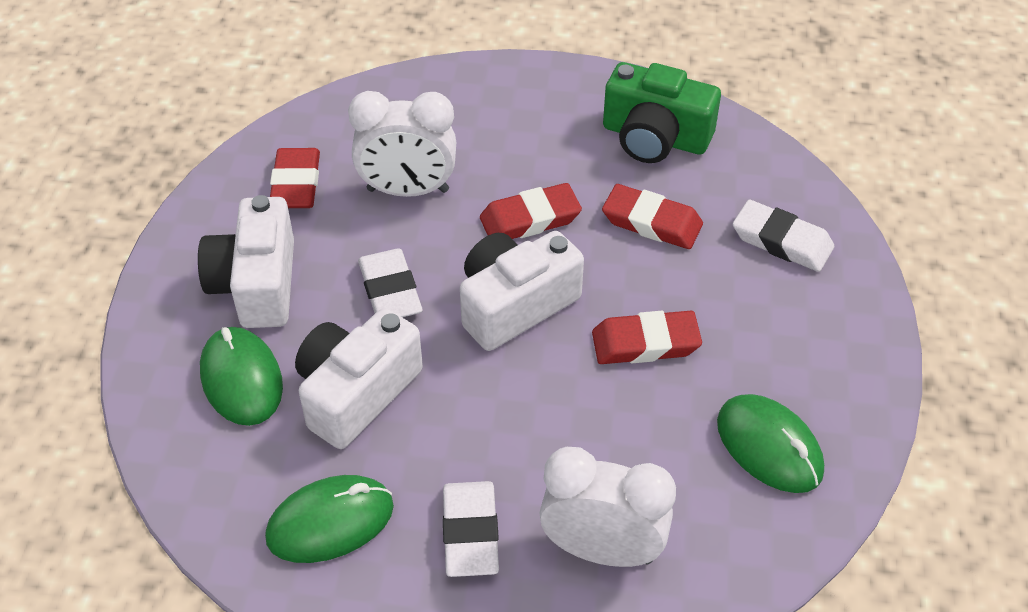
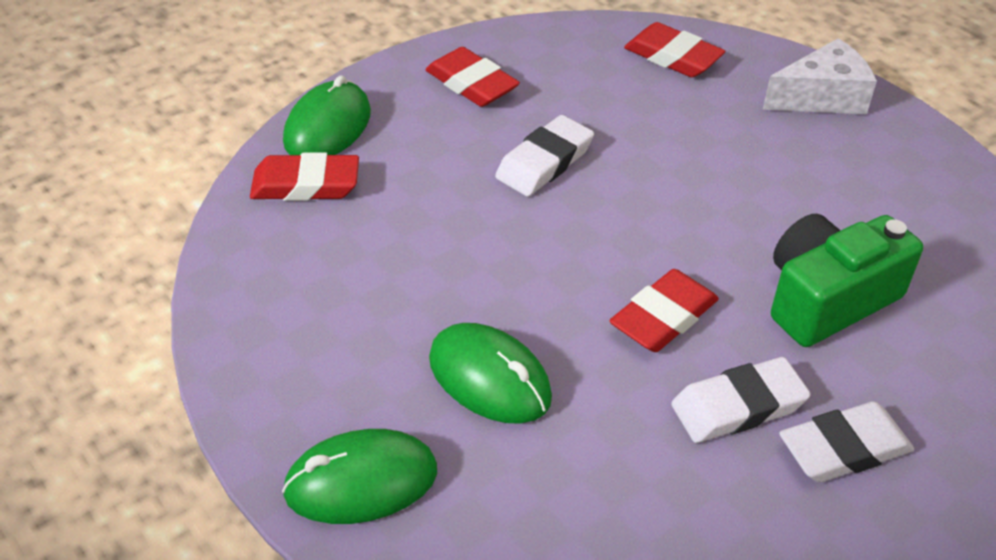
white camera: 3 -> 0
white cheese: 0 -> 1
white clock: 2 -> 0

